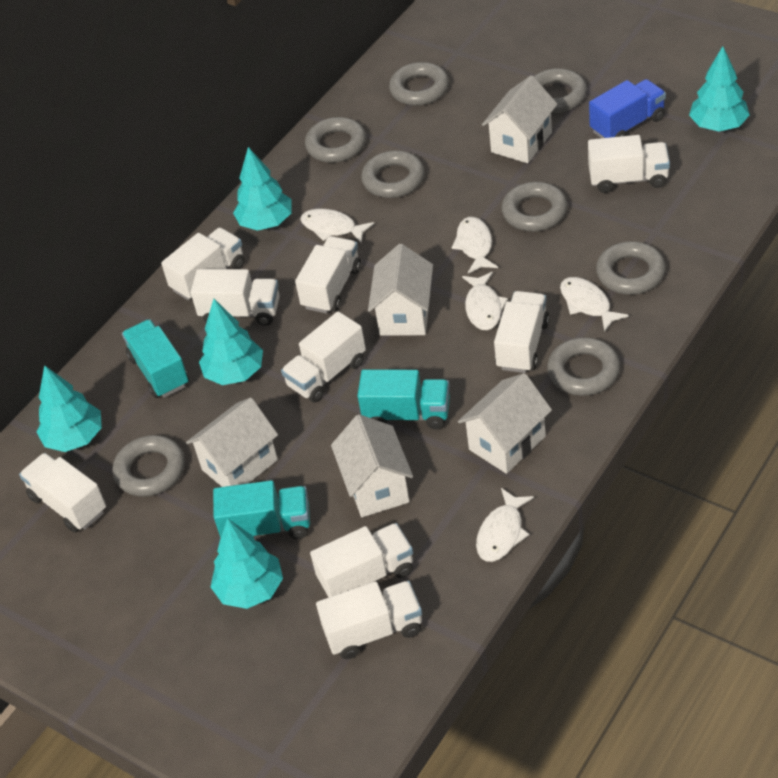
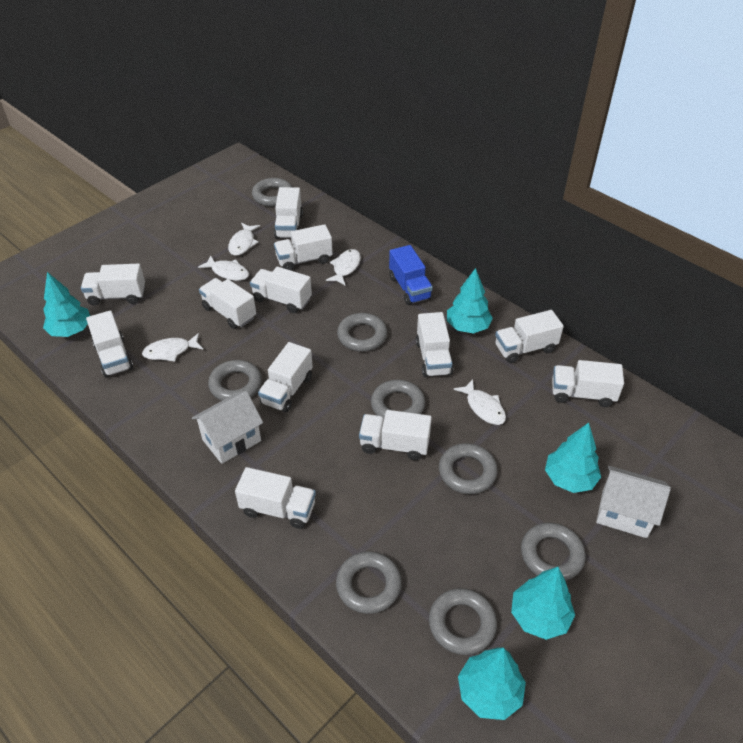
turquoise truck: 3 -> 0
white house: 5 -> 2
white truck: 9 -> 12

